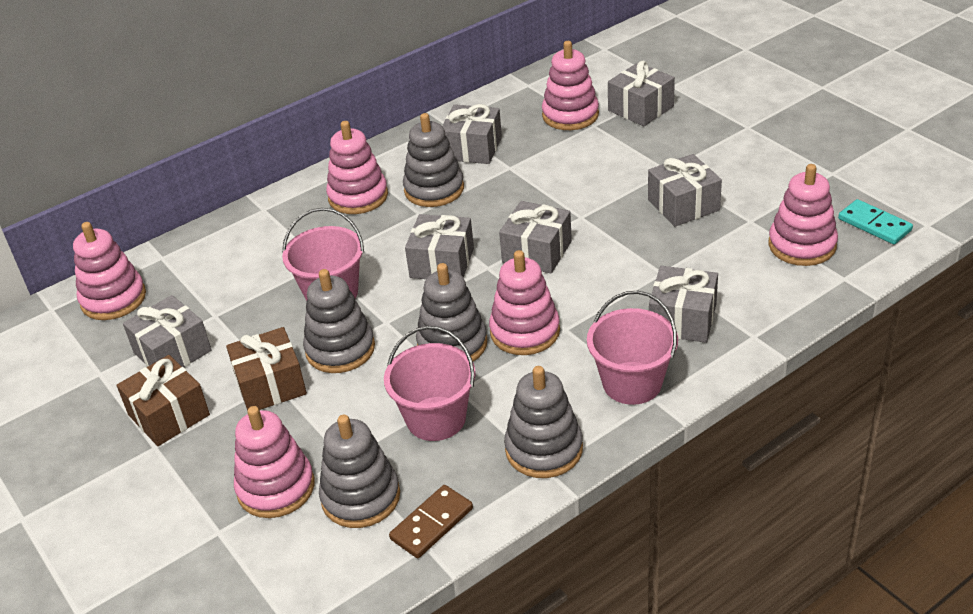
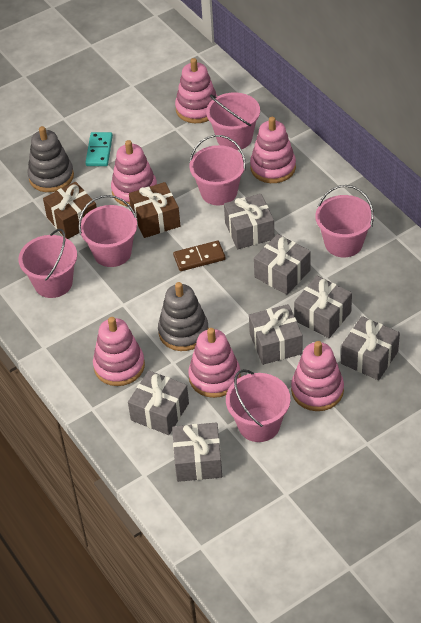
grey stacking toy: 5 -> 2
pink bucket: 3 -> 6

